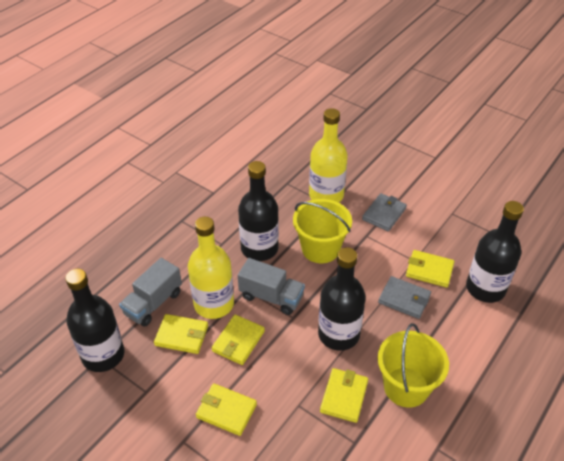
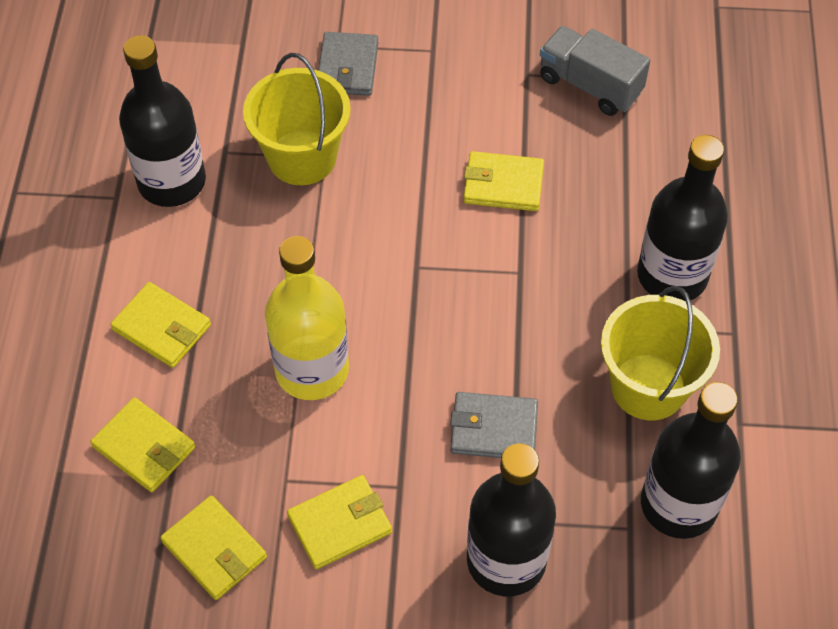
grey truck: 2 -> 1
yellow bottle: 2 -> 1

